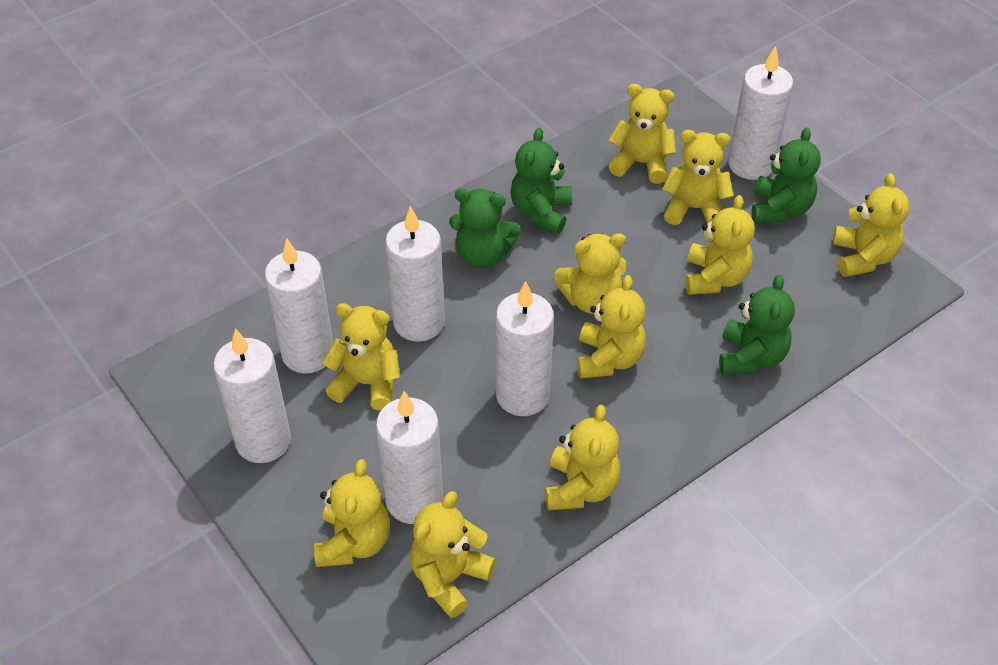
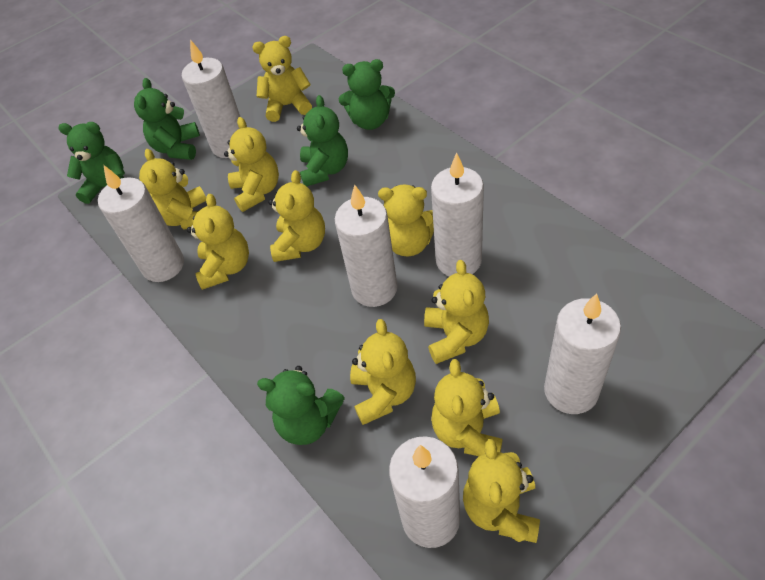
green teddy bear: 4 -> 5

